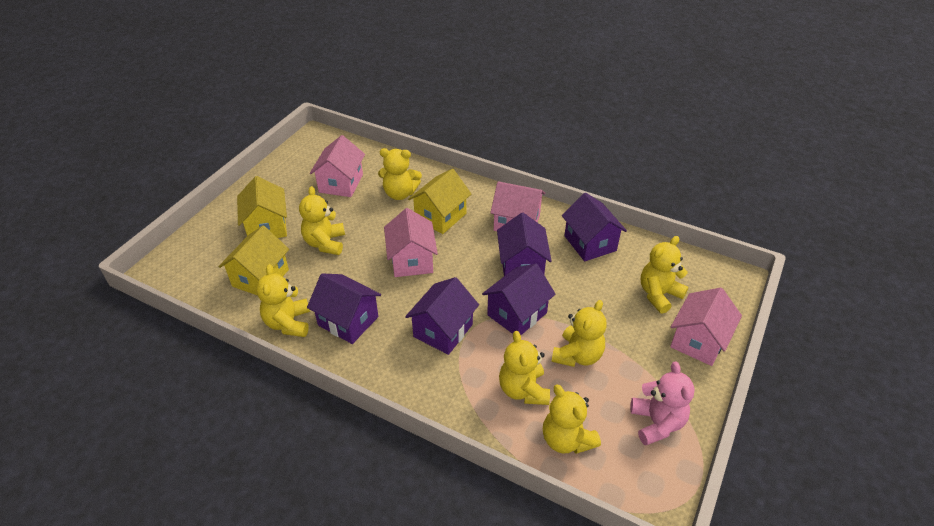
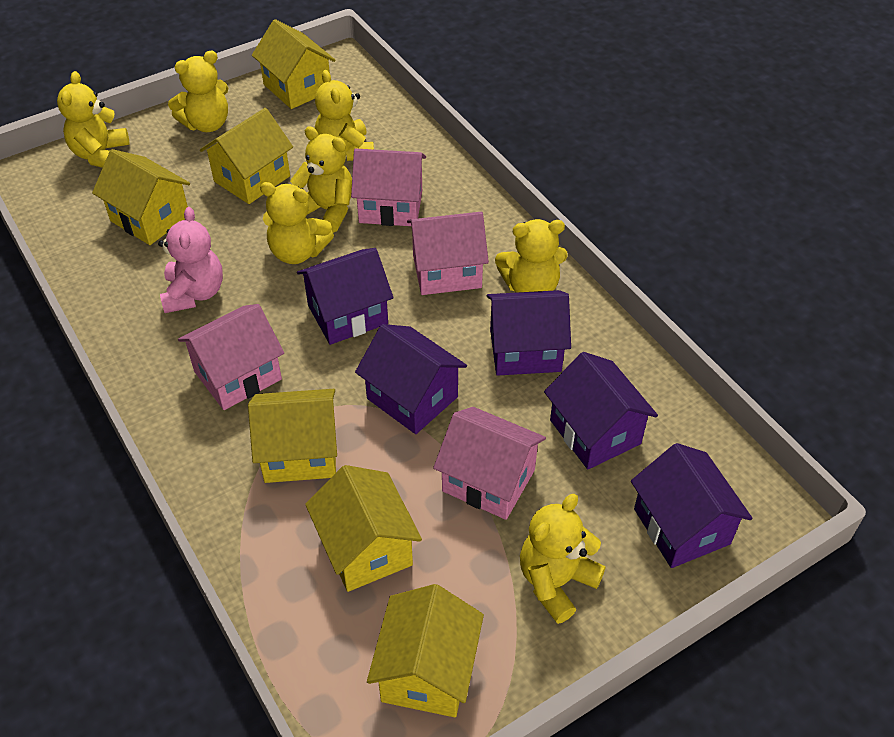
yellow house: 3 -> 6

